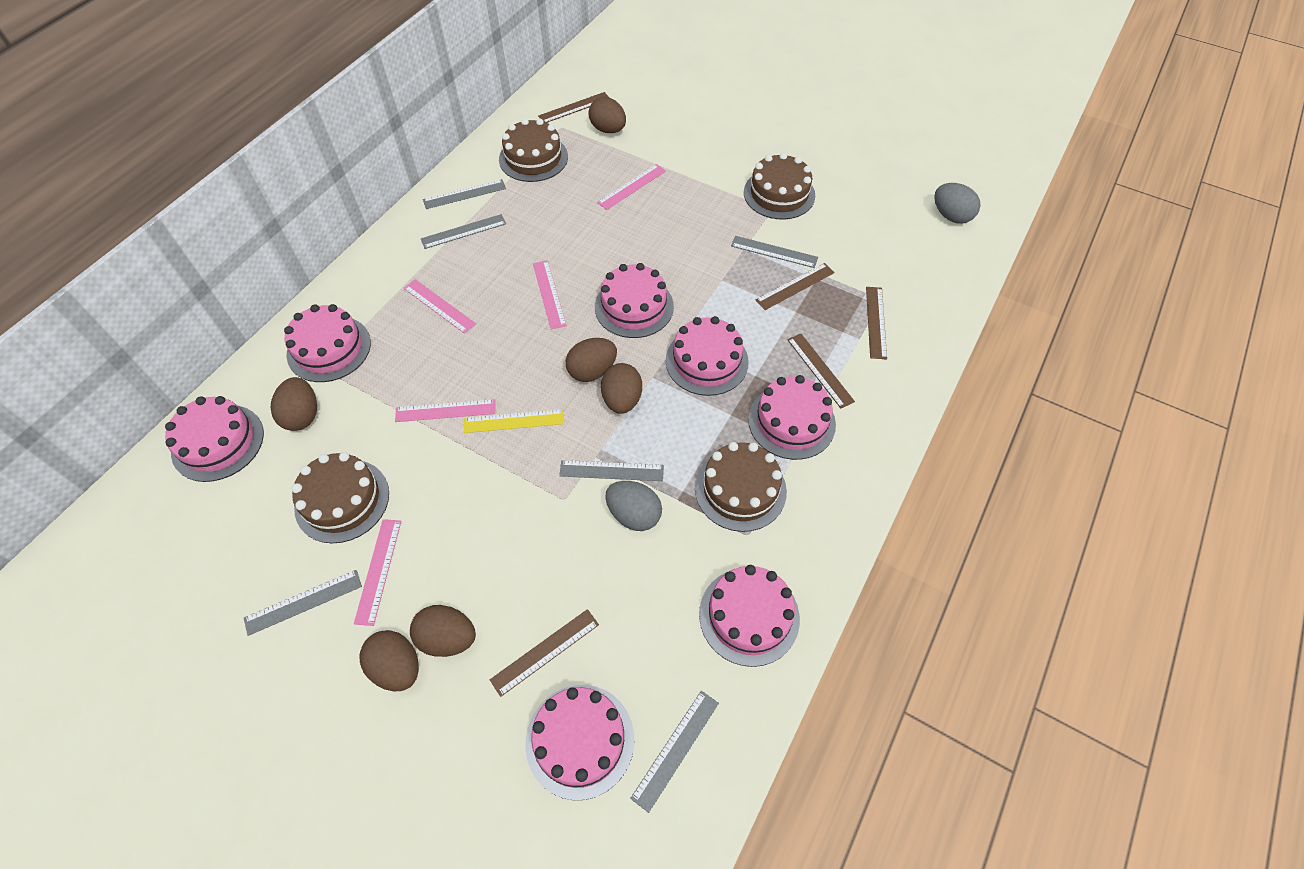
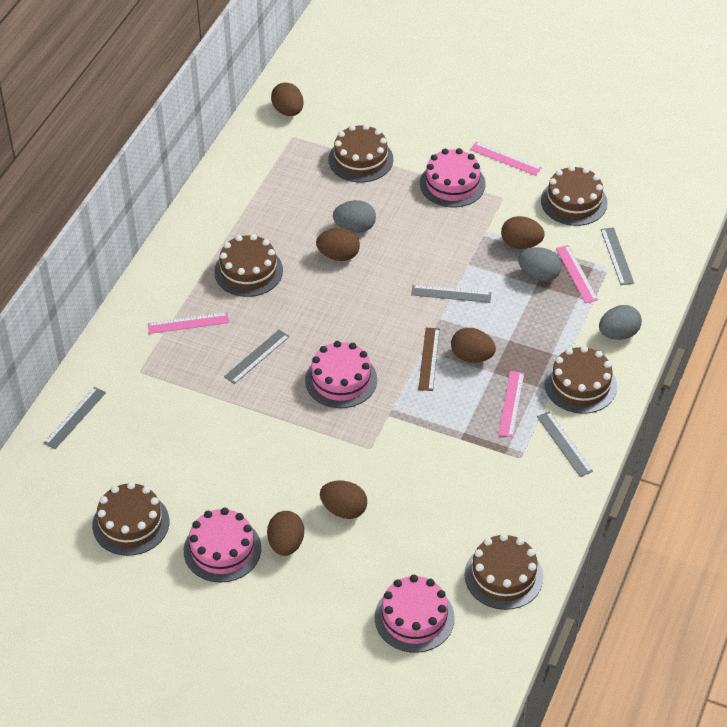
brown cake: 4 -> 6
brown ruler: 5 -> 1
grey egg: 2 -> 3
grey ruler: 6 -> 5
pink cake: 7 -> 4
pink ruler: 5 -> 4
yellow ruler: 1 -> 0

